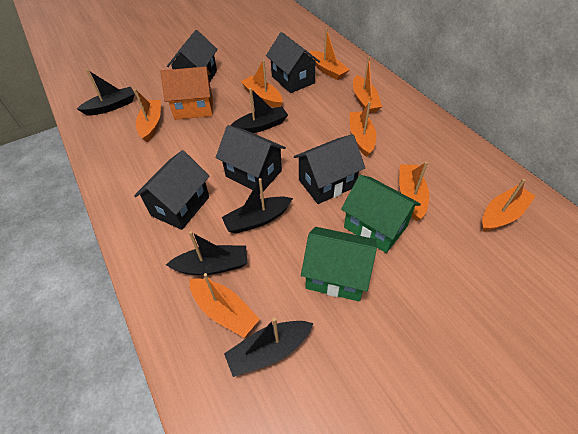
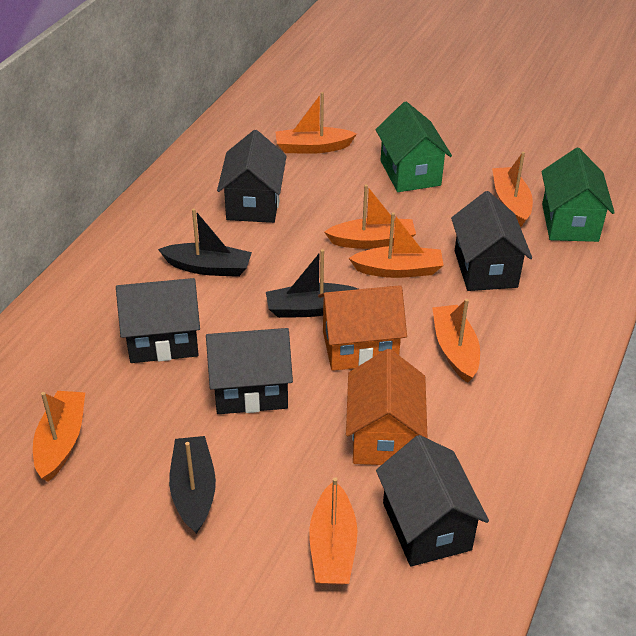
black boat: 5 -> 3
orange boat: 8 -> 7
orange house: 1 -> 2

